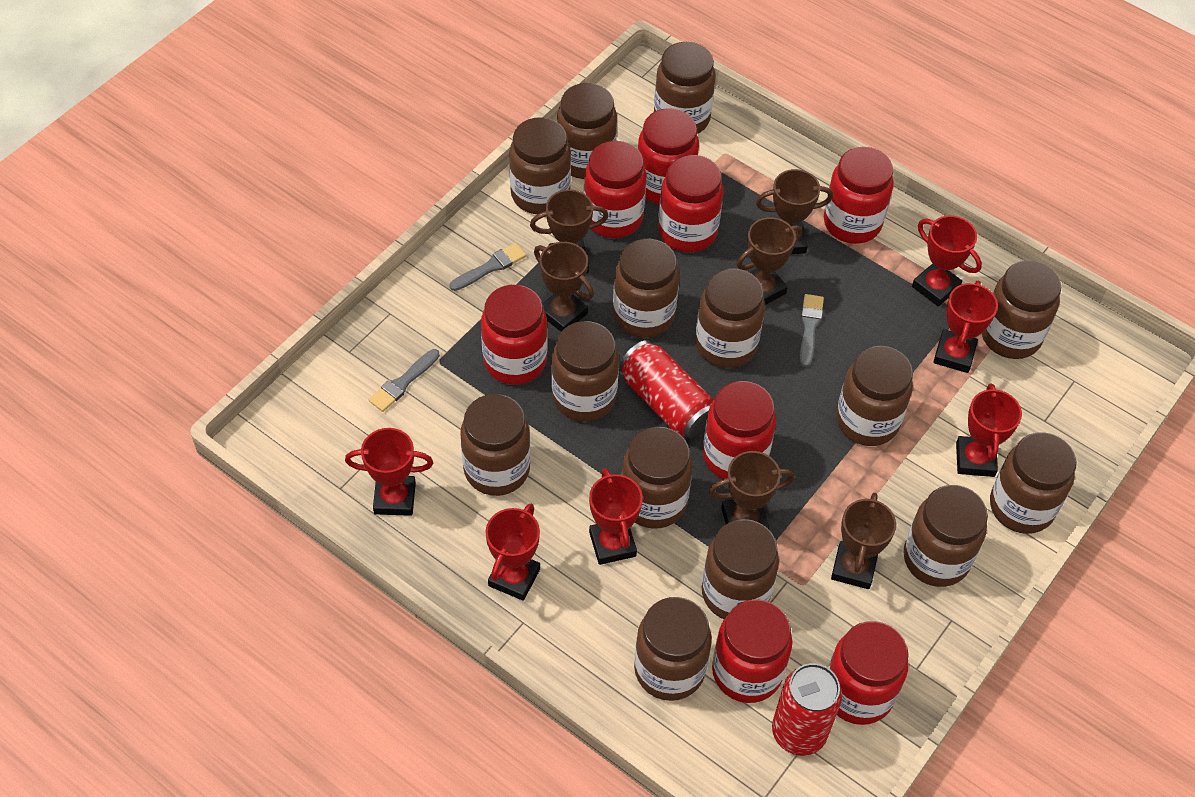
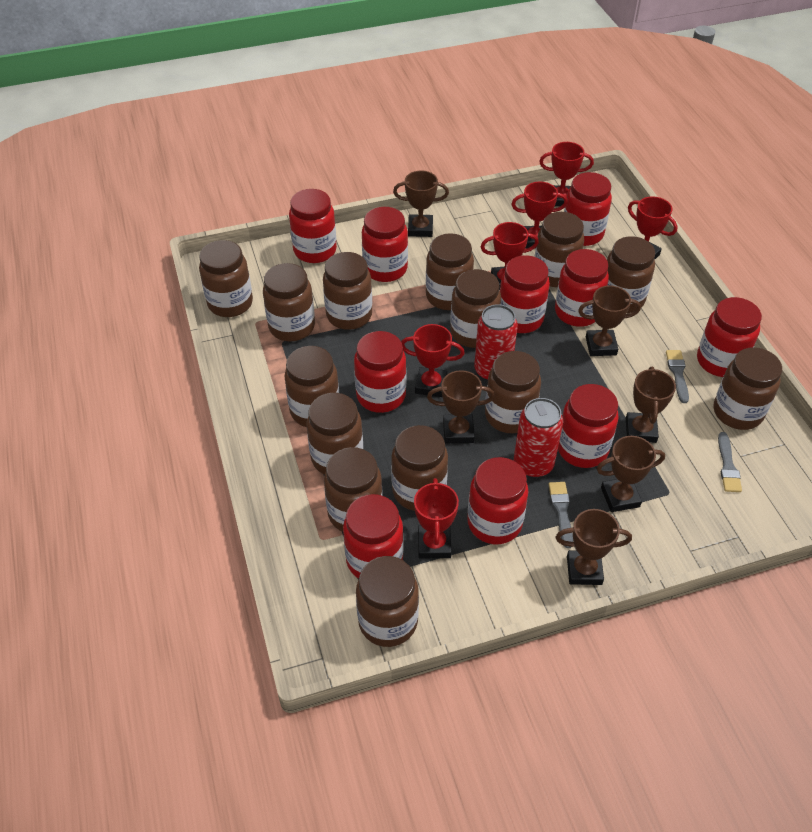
red jar: 8 -> 10

